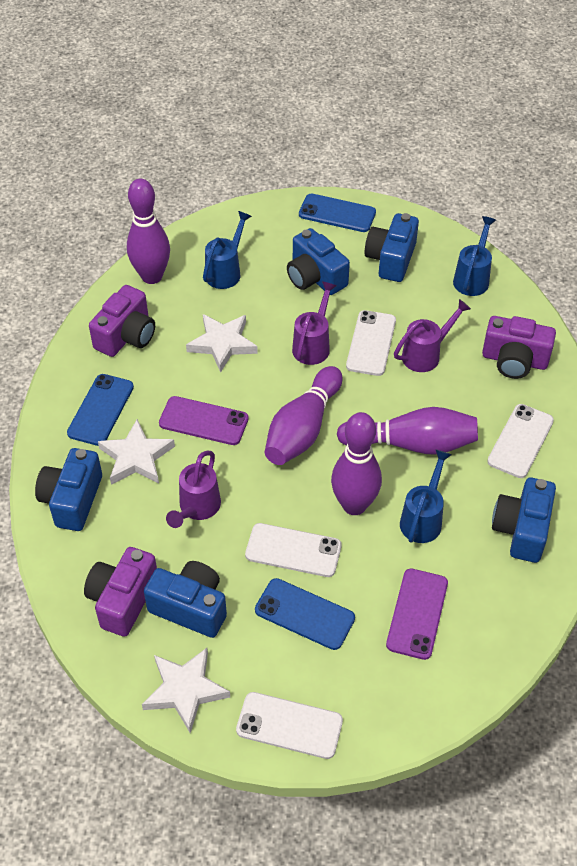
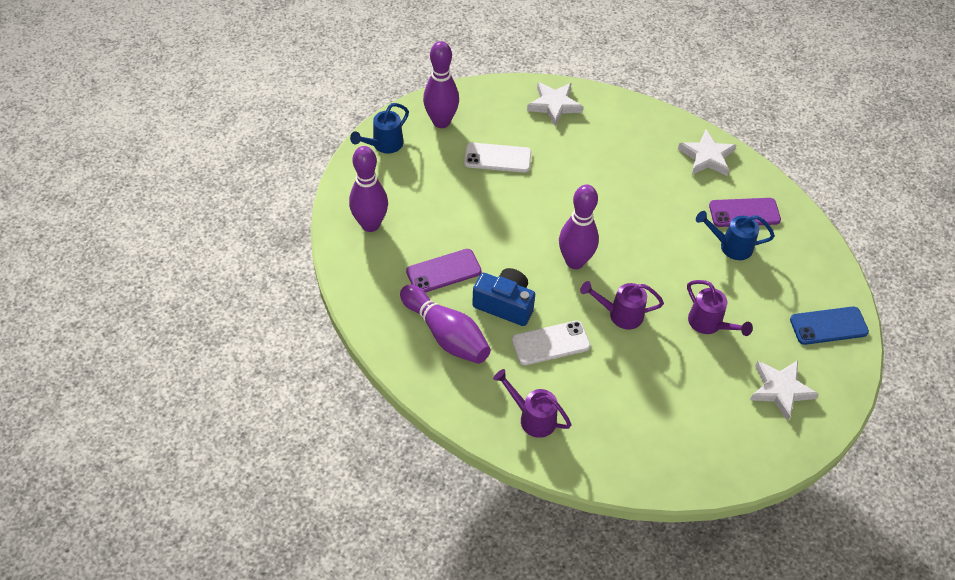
blue camera: 5 -> 1
blue phone: 3 -> 1
blue watering can: 3 -> 2
purple camera: 3 -> 0
white phone: 4 -> 2

